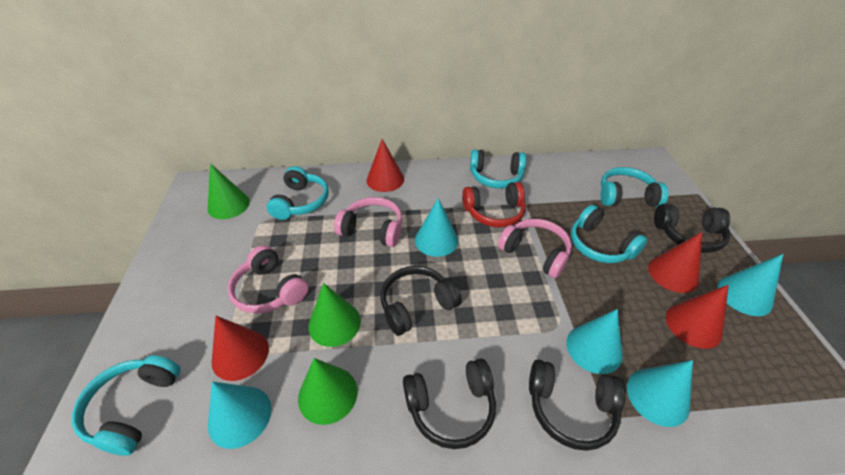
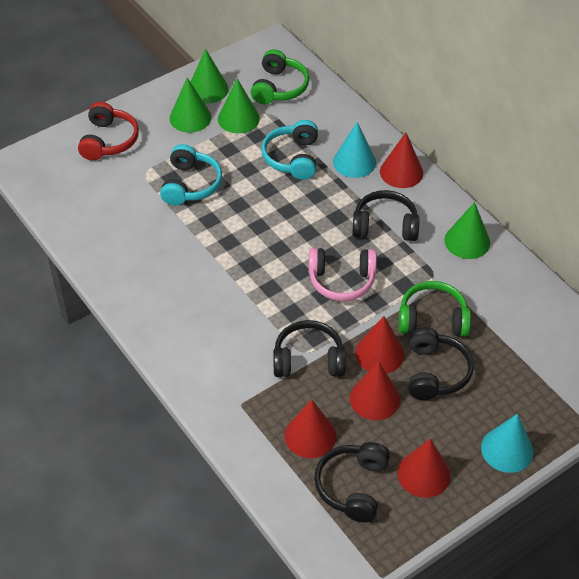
green cone: 3 -> 4
green headphones: 0 -> 2
pink headphones: 3 -> 1
red cone: 4 -> 5
turquoise cone: 5 -> 2
turquoise headphones: 5 -> 2

